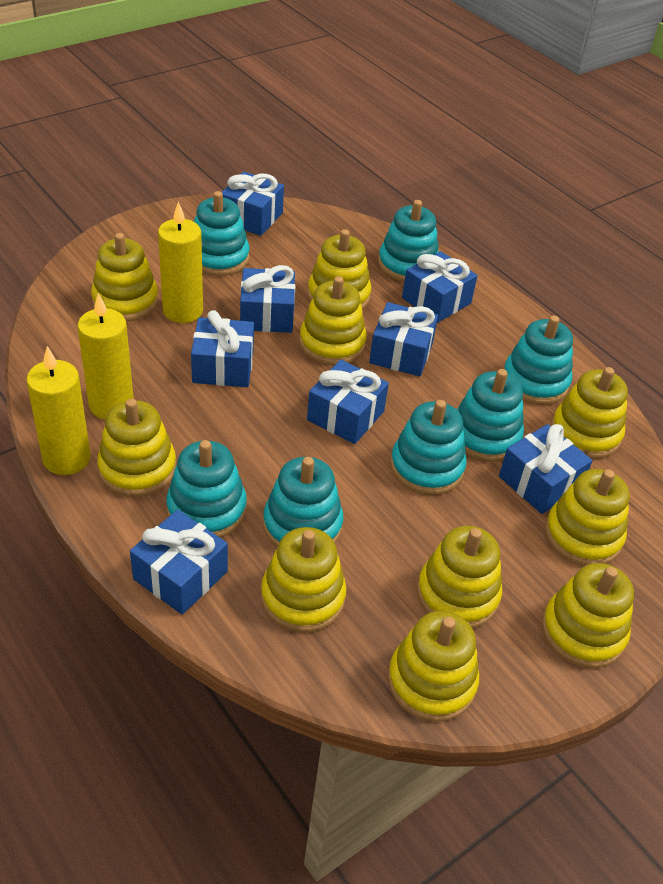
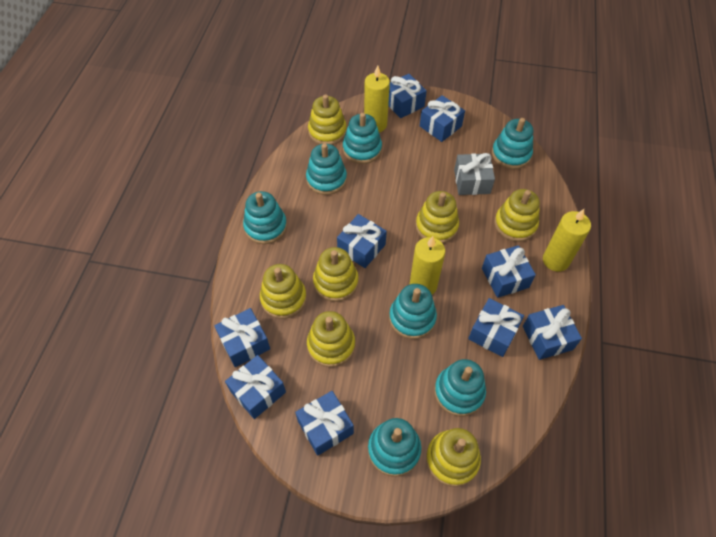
blue gift: 8 -> 9
grey gift: 0 -> 1
yellow stacking toy: 10 -> 7

